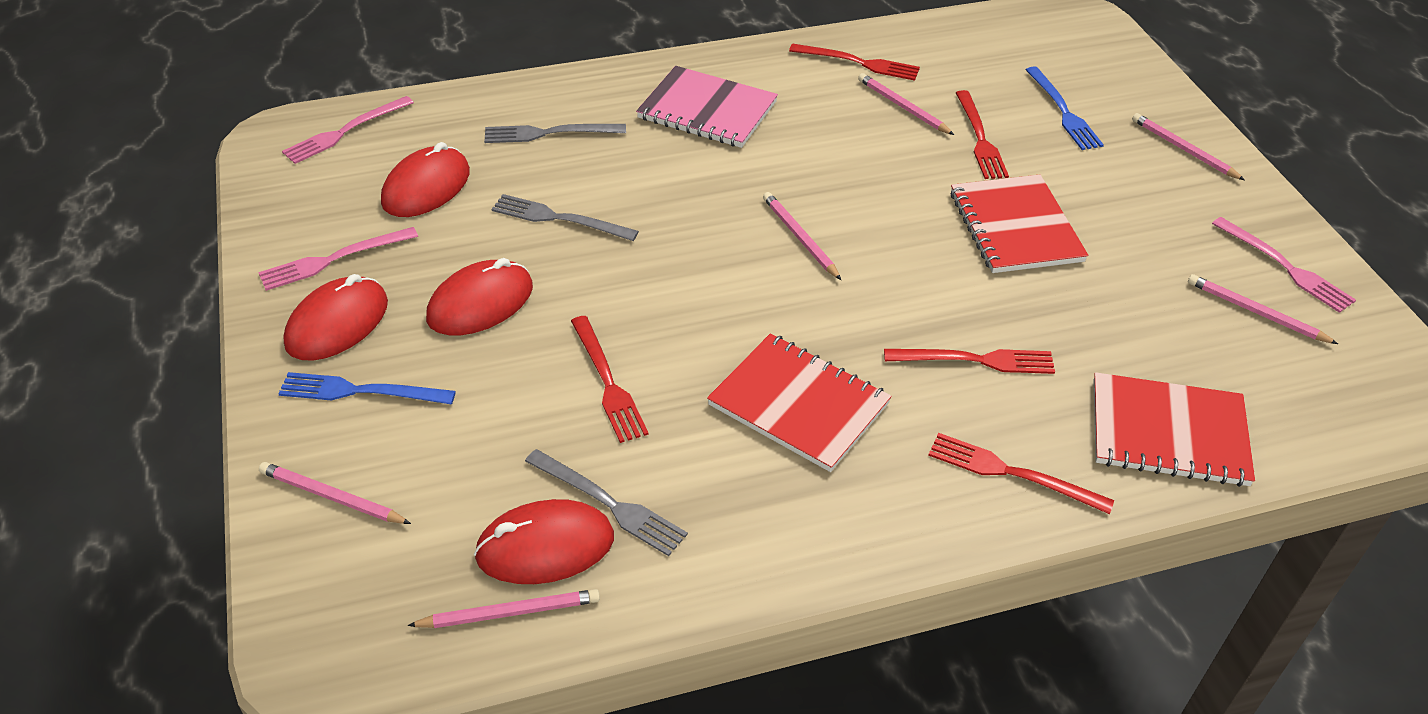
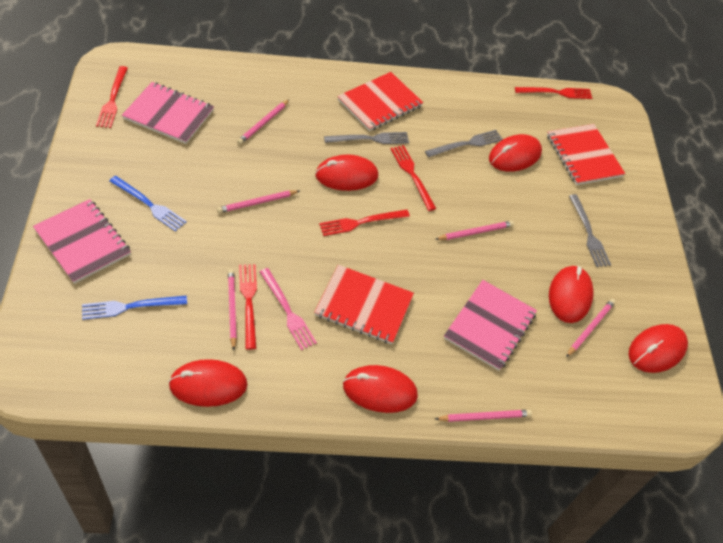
pink fork: 3 -> 1
pink notebook: 1 -> 3
red mouse: 4 -> 6

